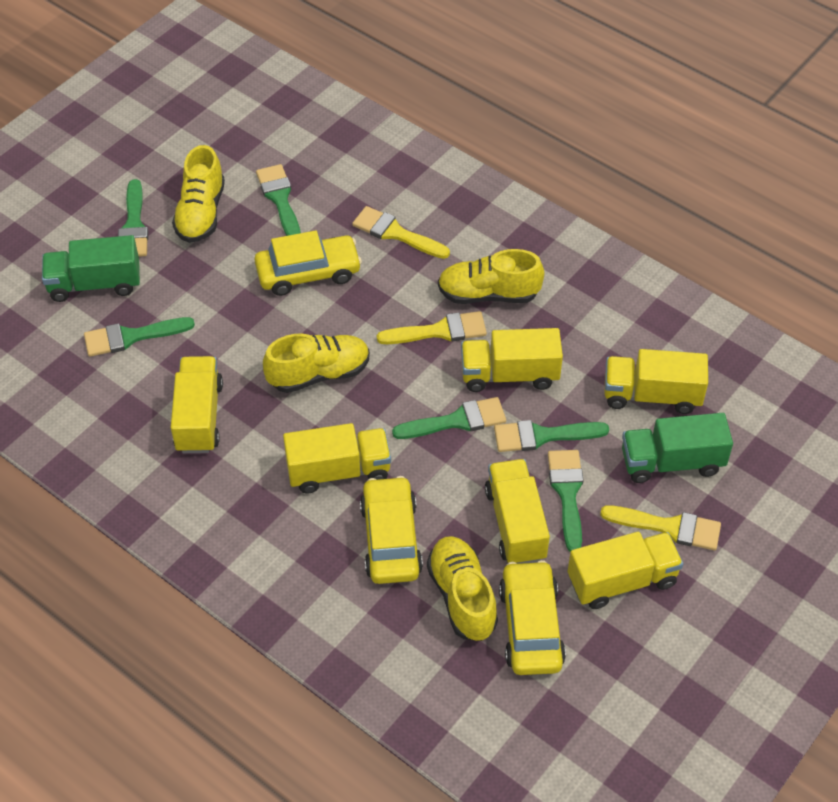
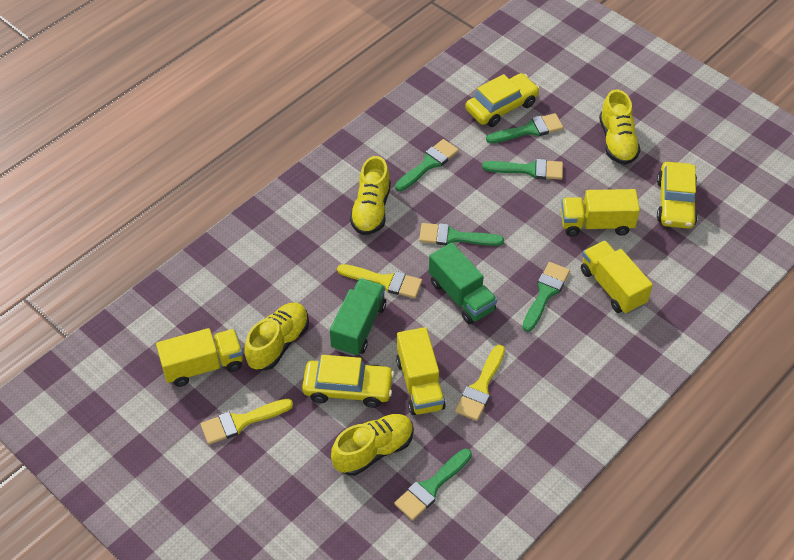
yellow truck: 6 -> 4

